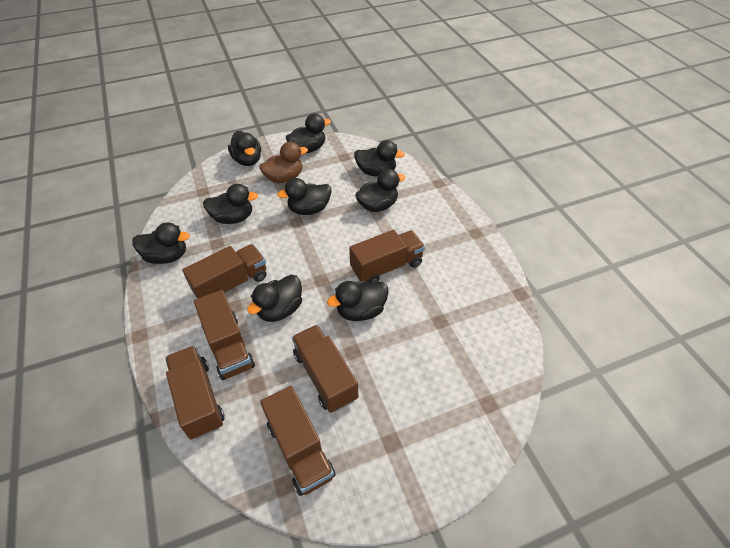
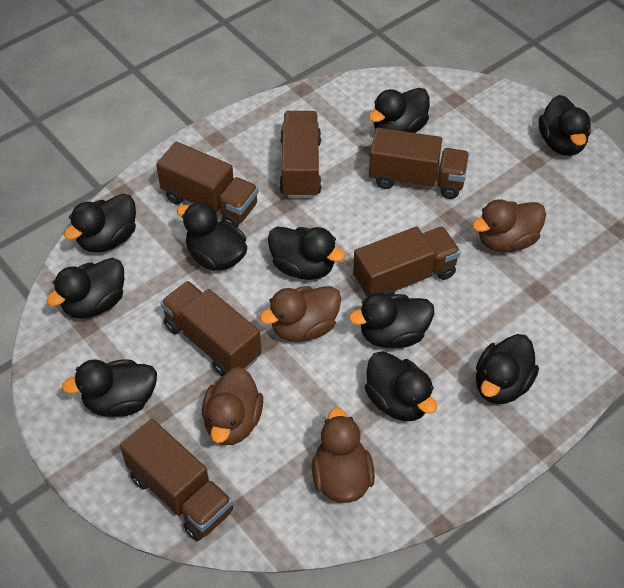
black duck: 9 -> 10
brown duck: 1 -> 4

